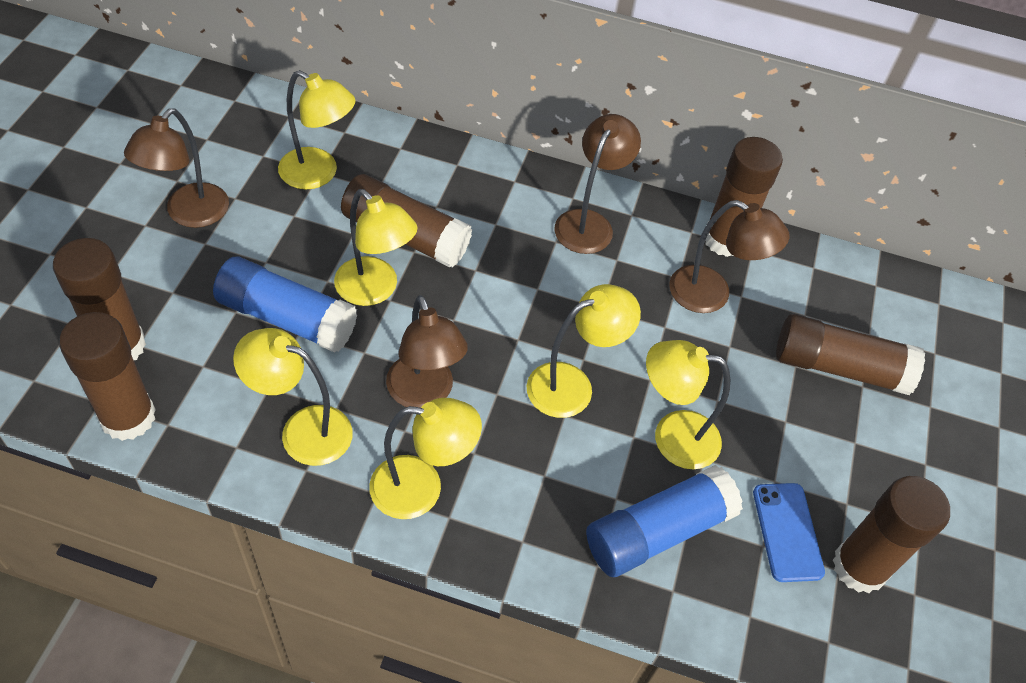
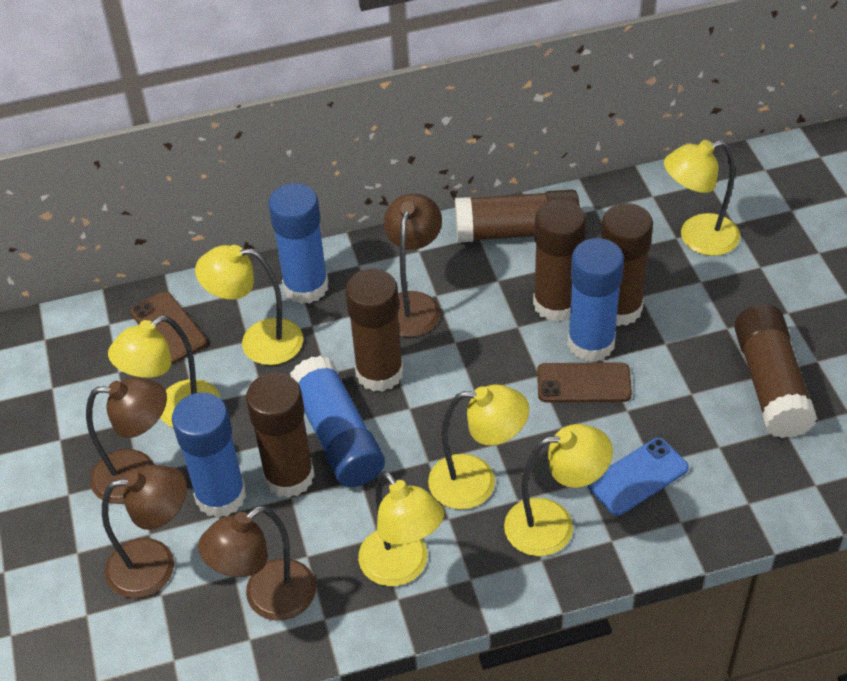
blue glue stick: 2 -> 4
brown phone: 0 -> 2

